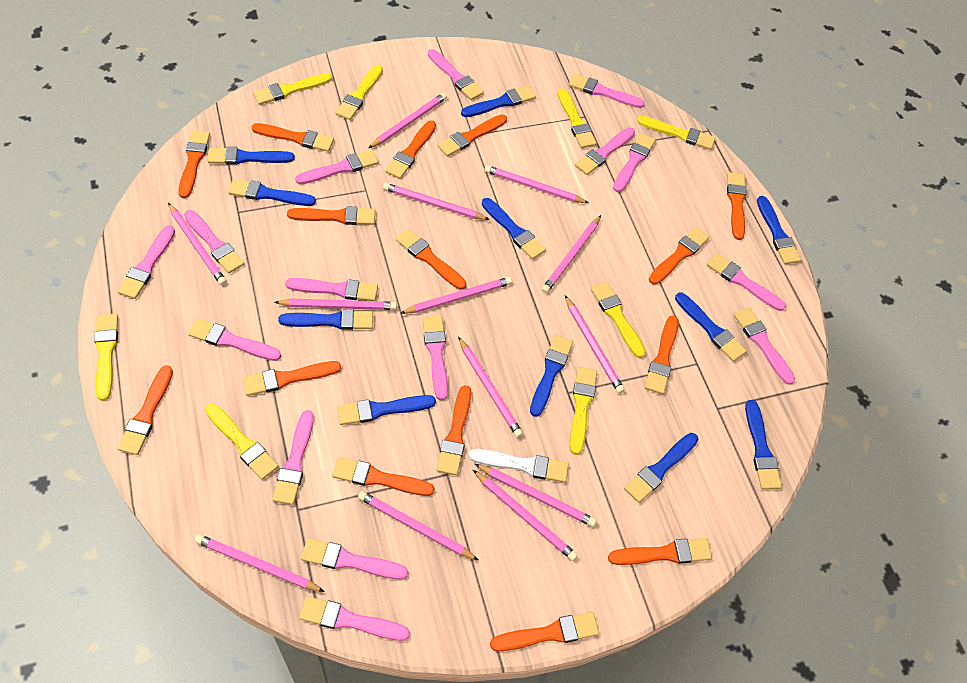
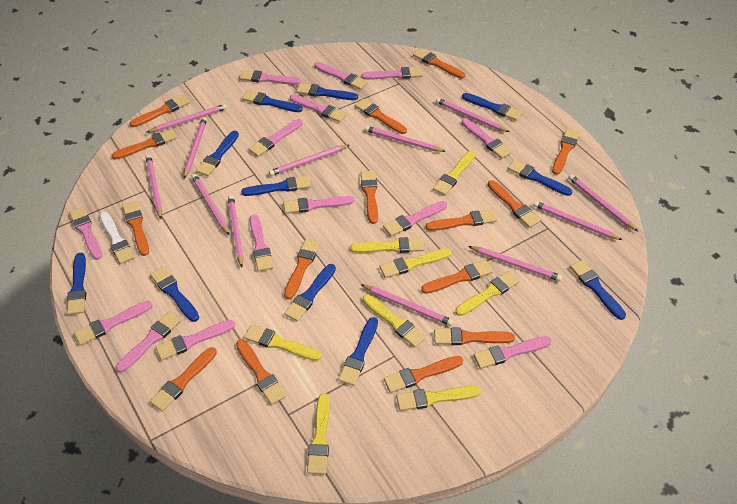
pink brush: 15 -> 14
pink pencil: 13 -> 12

